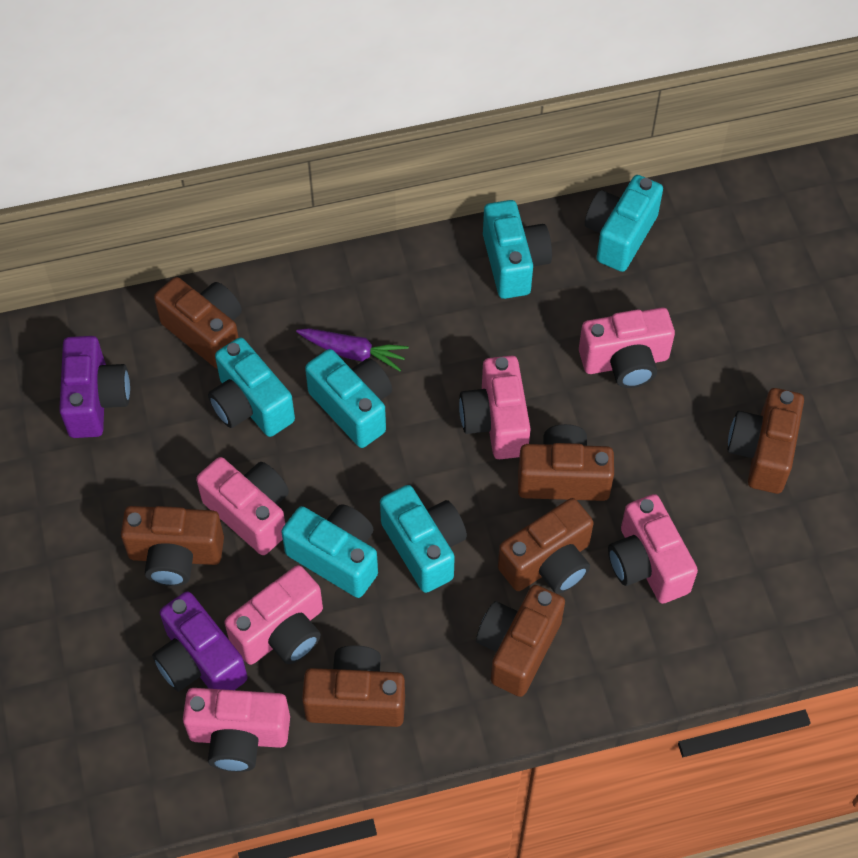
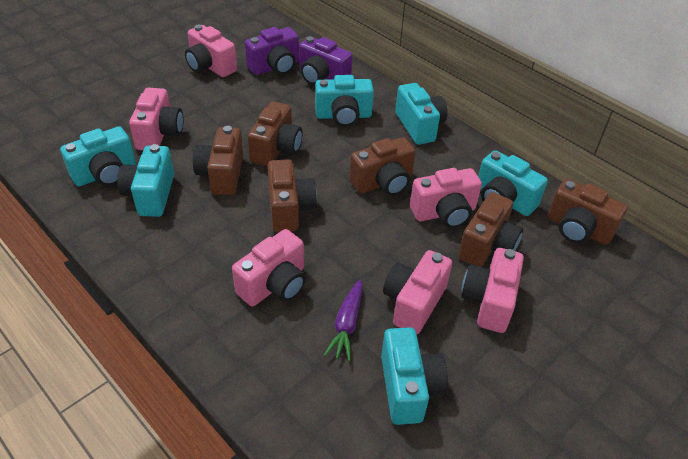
brown camera: 7 -> 6

